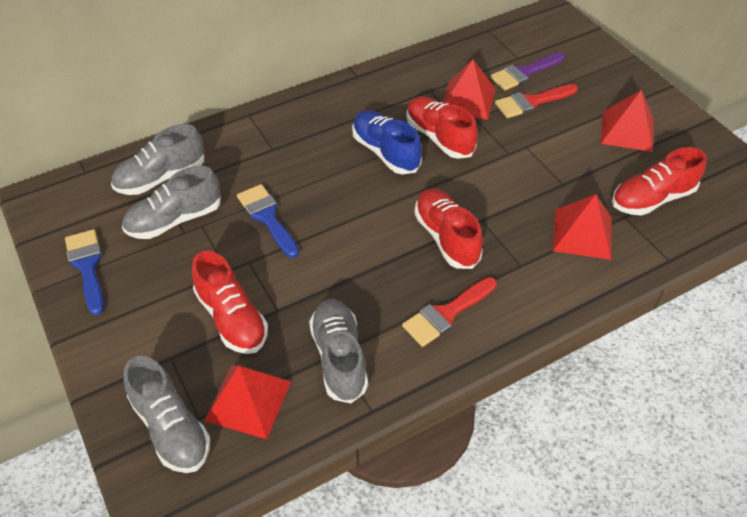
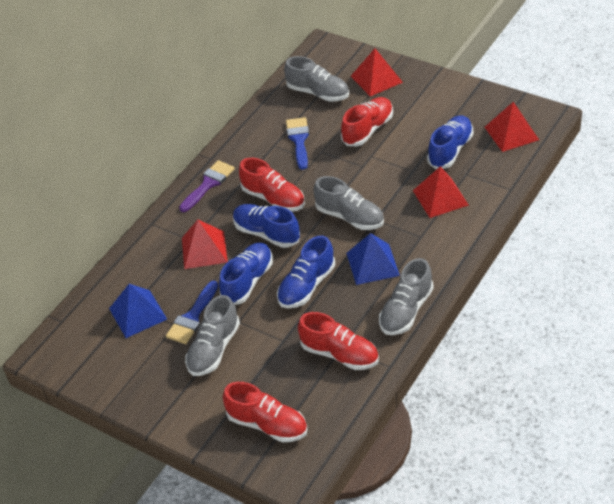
blue pyramid: 0 -> 2
blue shoe: 1 -> 4
red brush: 2 -> 0

